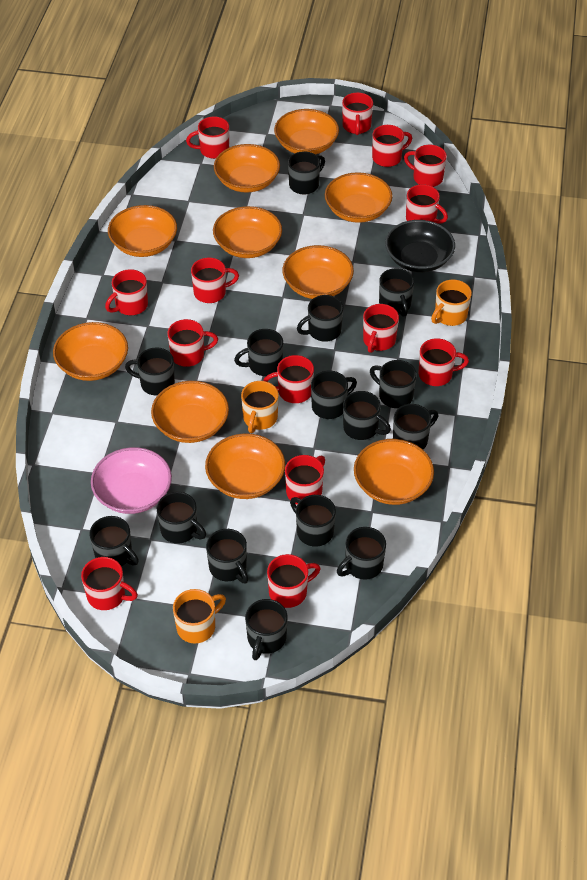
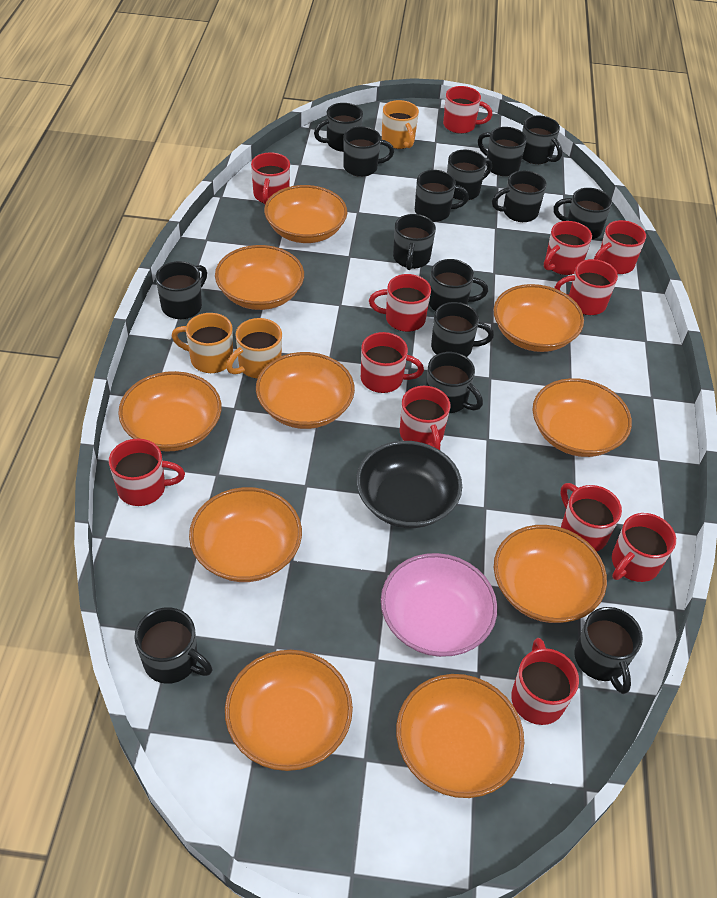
red mug: 14 -> 12

